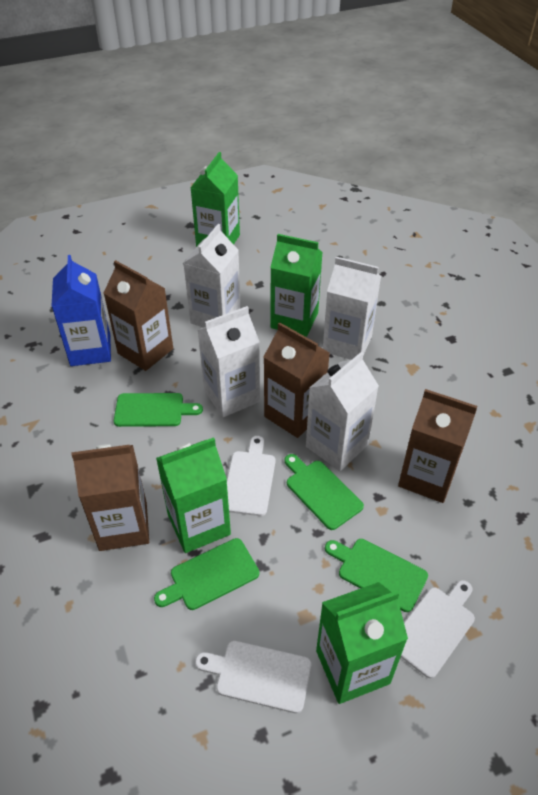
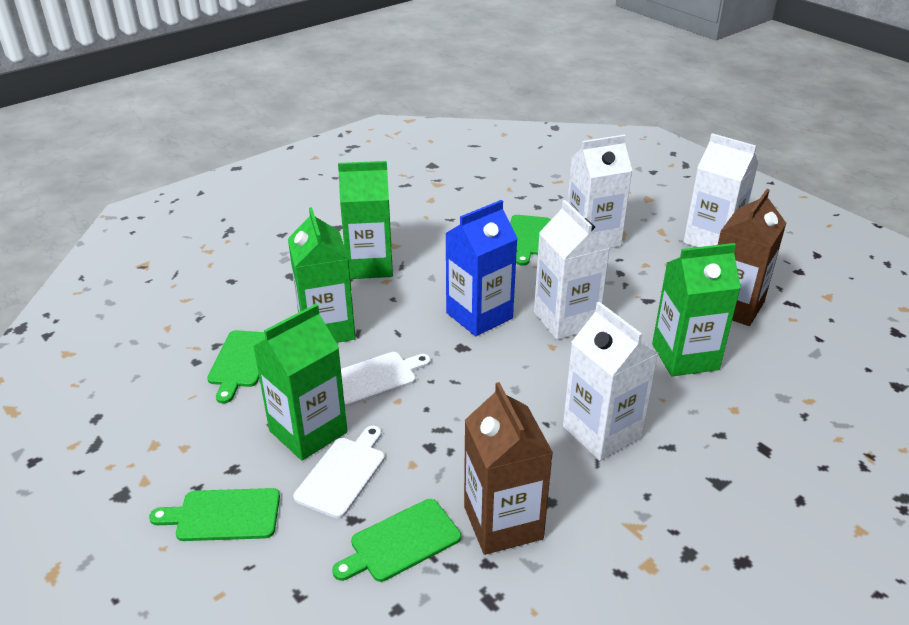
brown carton: 4 -> 2
white cutting board: 3 -> 2

